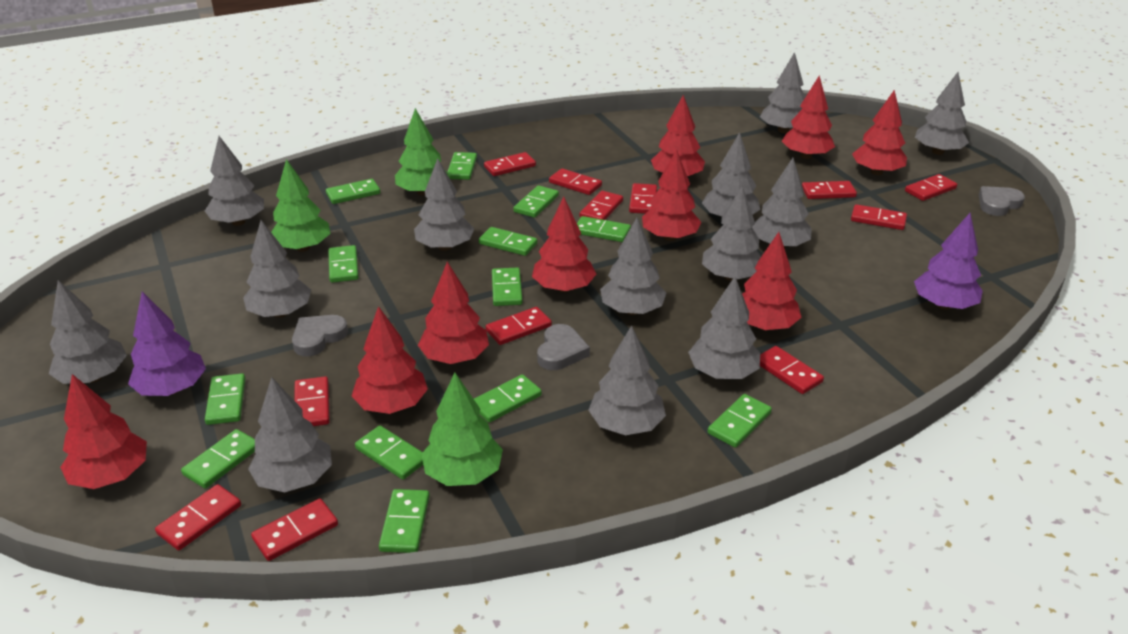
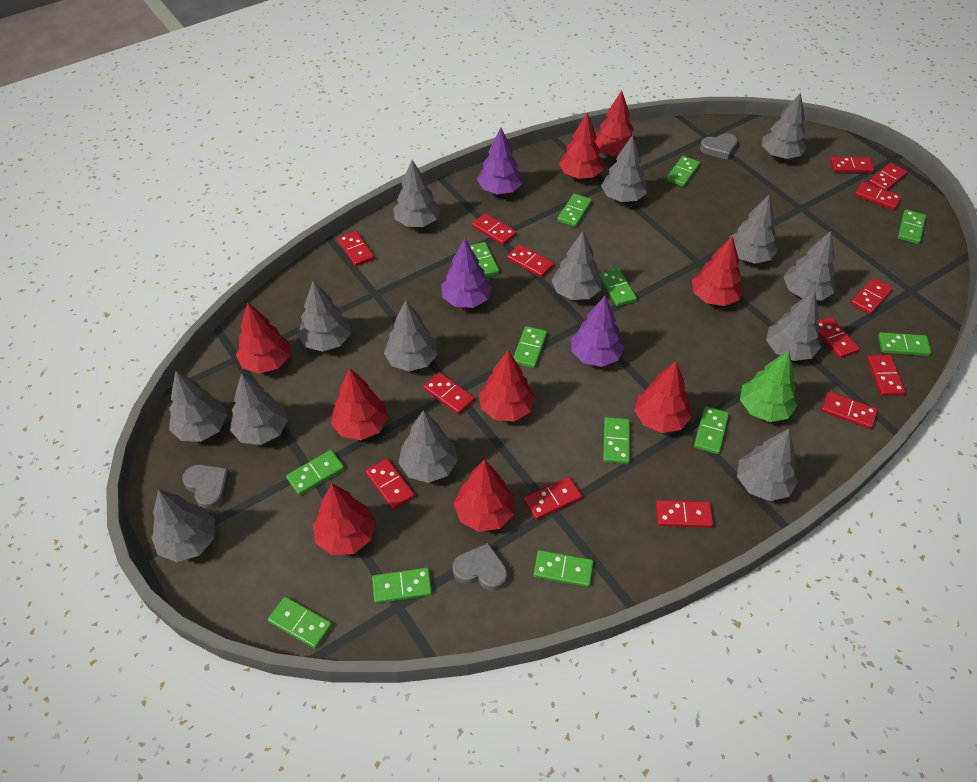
green tree: 3 -> 1
grey tree: 13 -> 14
purple tree: 2 -> 3
red domino: 12 -> 14

